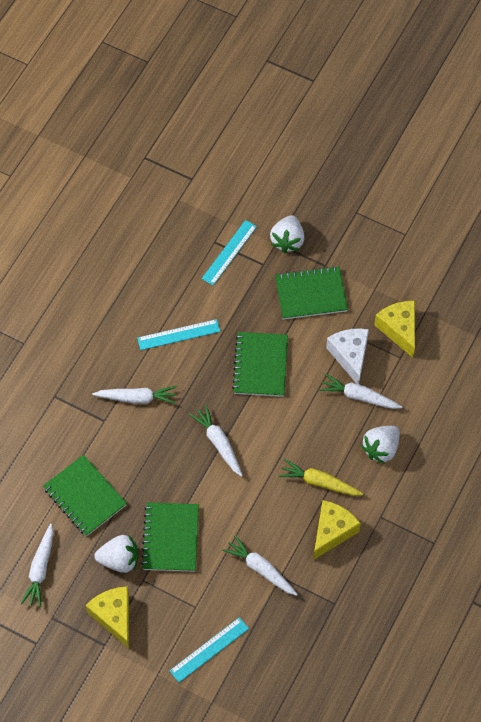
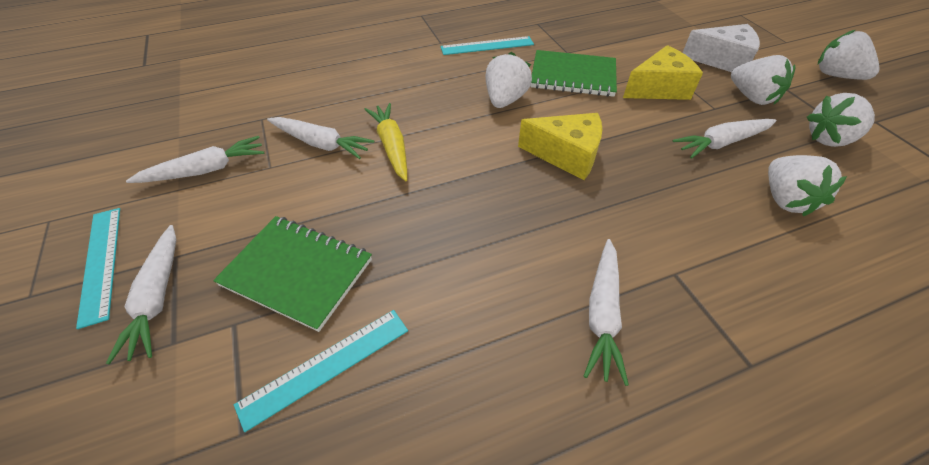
green notebook: 4 -> 2
white strawberry: 3 -> 5
yellow cheese: 3 -> 2

